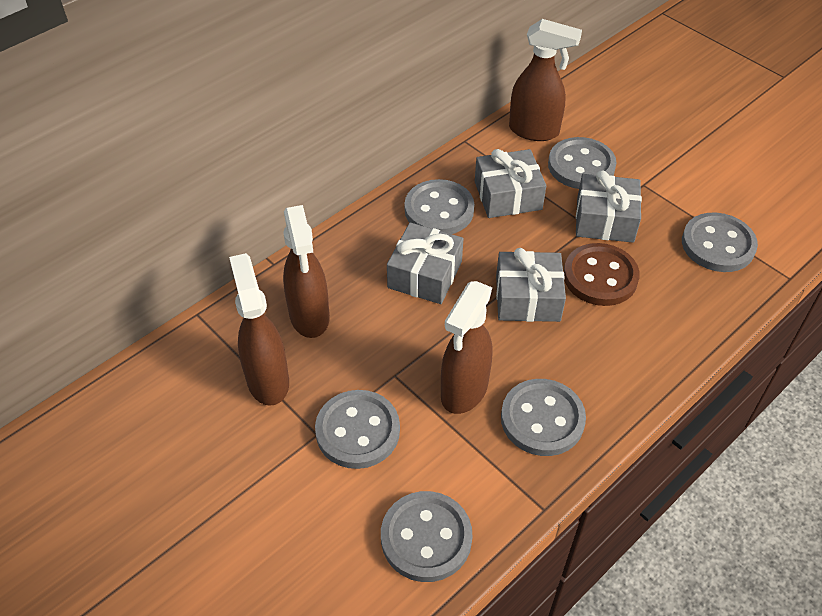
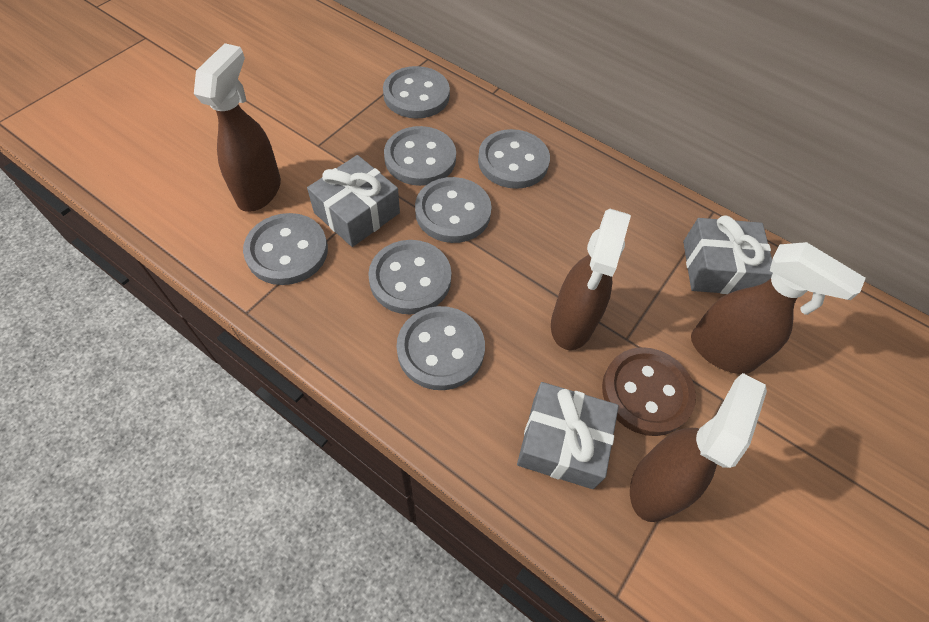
grey button: 6 -> 7
grey gift: 4 -> 3

